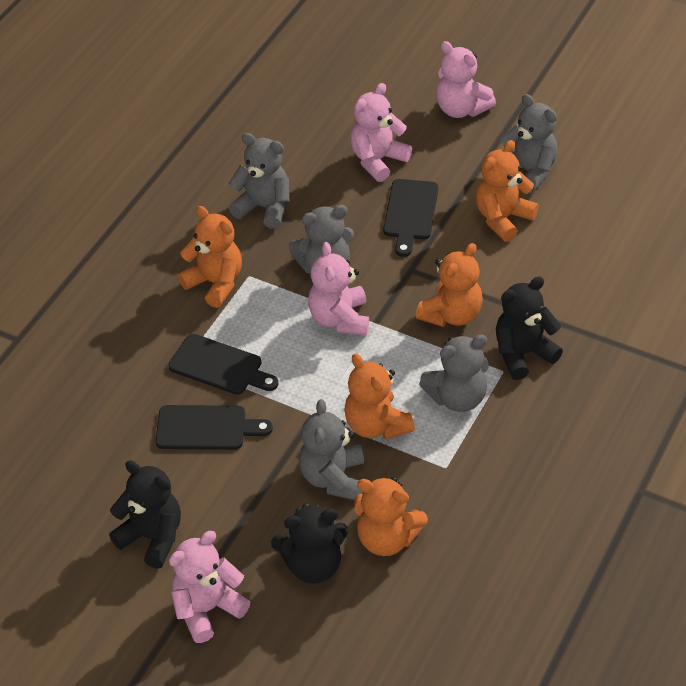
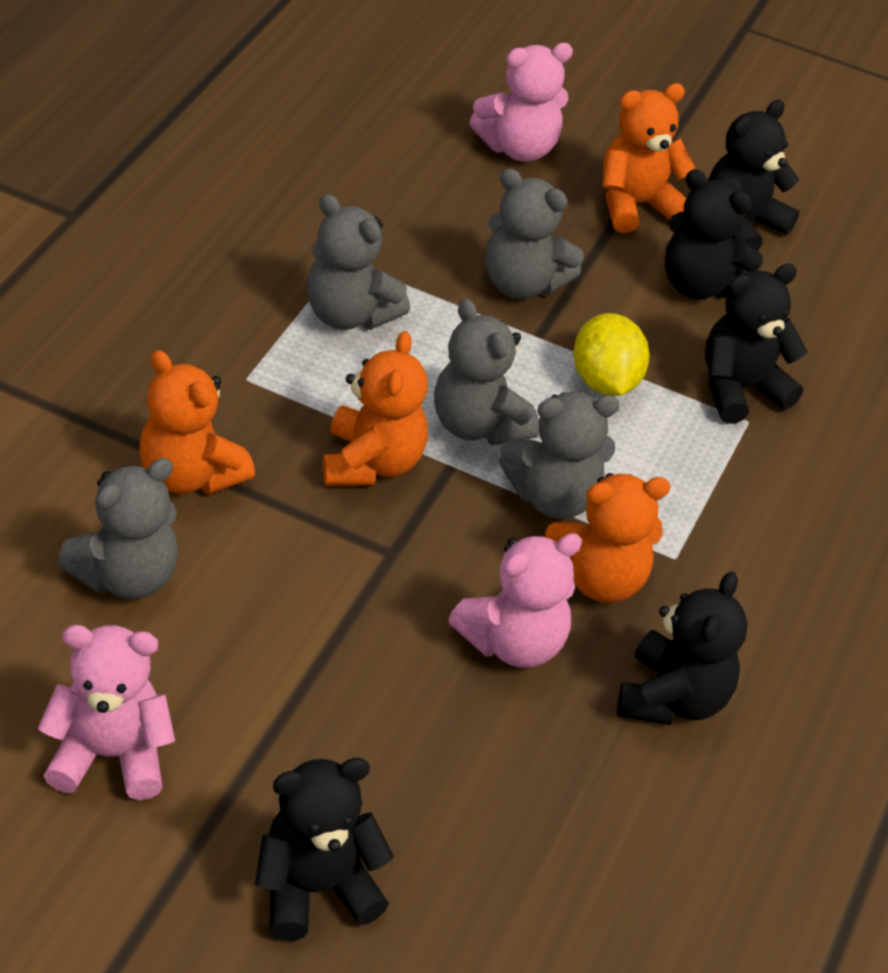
black cutting board: 3 -> 0
black teddy bear: 3 -> 5
orange teddy bear: 5 -> 4
pink teddy bear: 4 -> 3
yellow lemon: 0 -> 1

